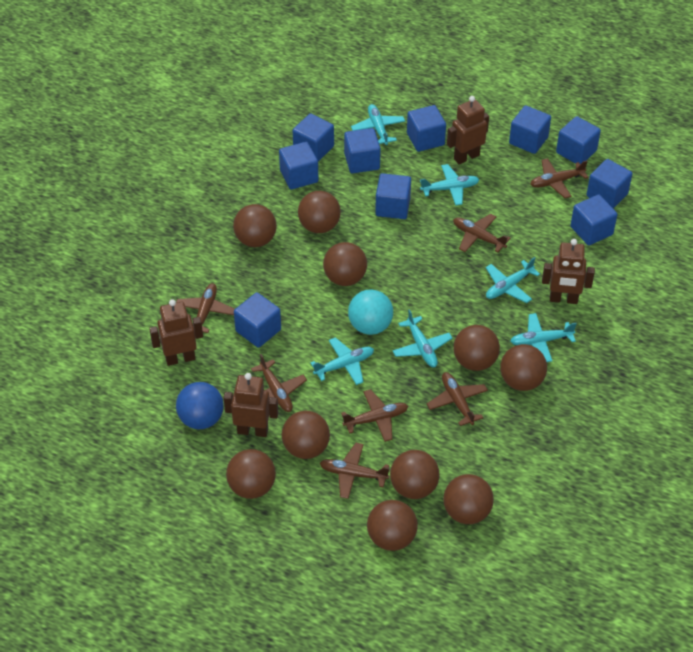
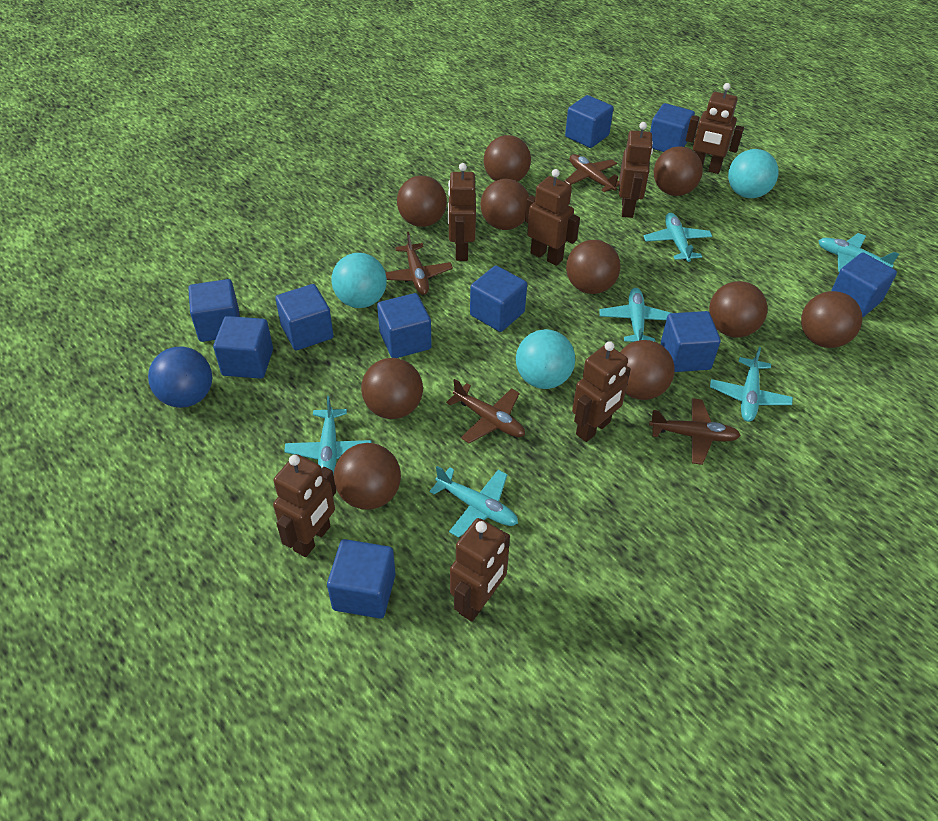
brown plane: 7 -> 4
brown robot: 4 -> 7
turquoise ball: 1 -> 3

